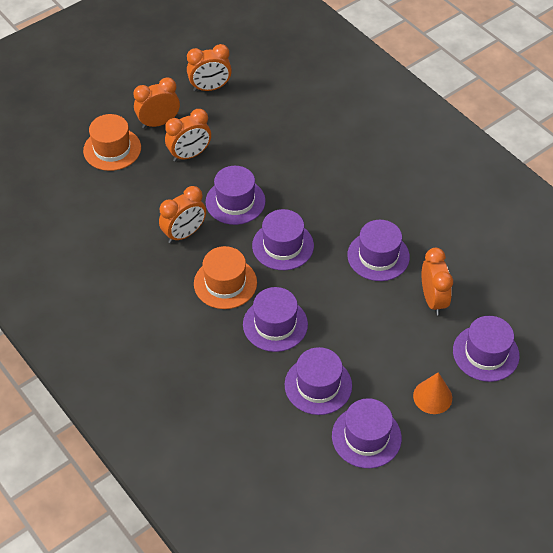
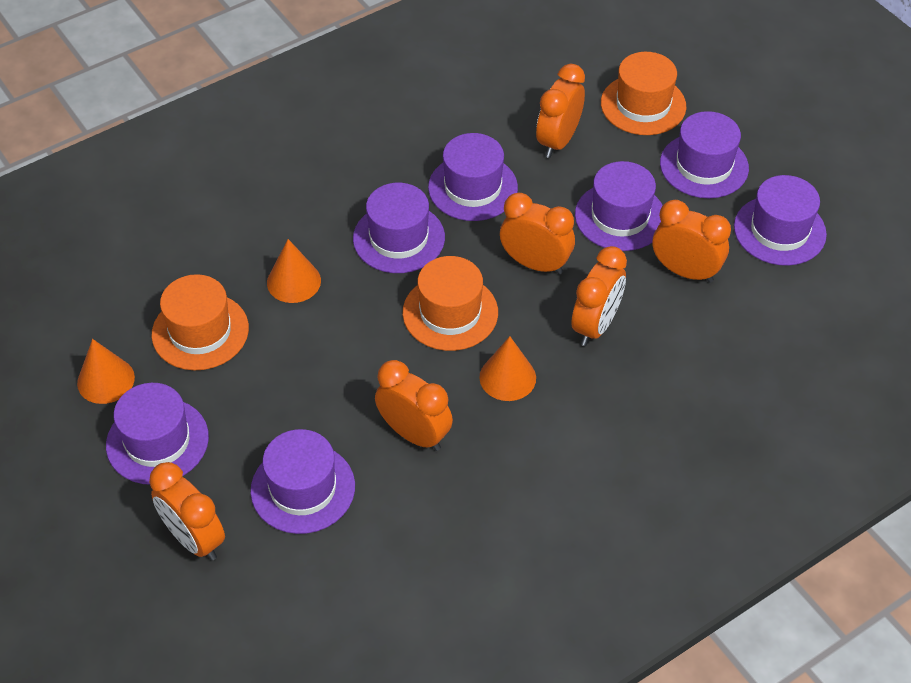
orange clock: 5 -> 6
orange cone: 1 -> 3
orange hat: 2 -> 3

